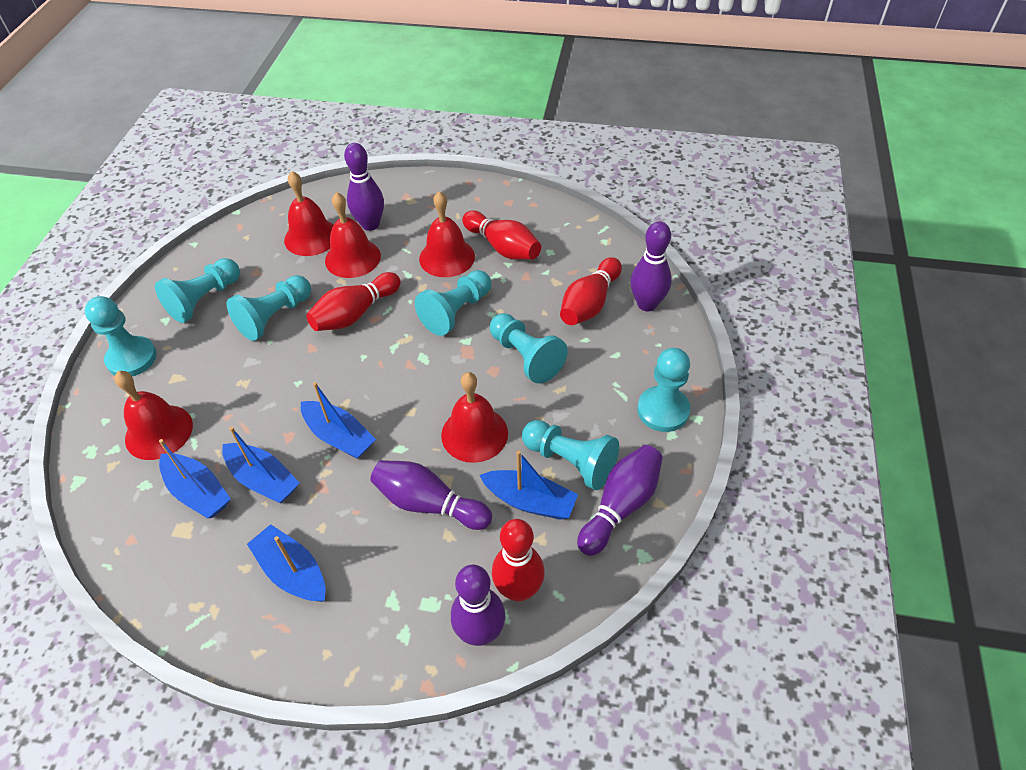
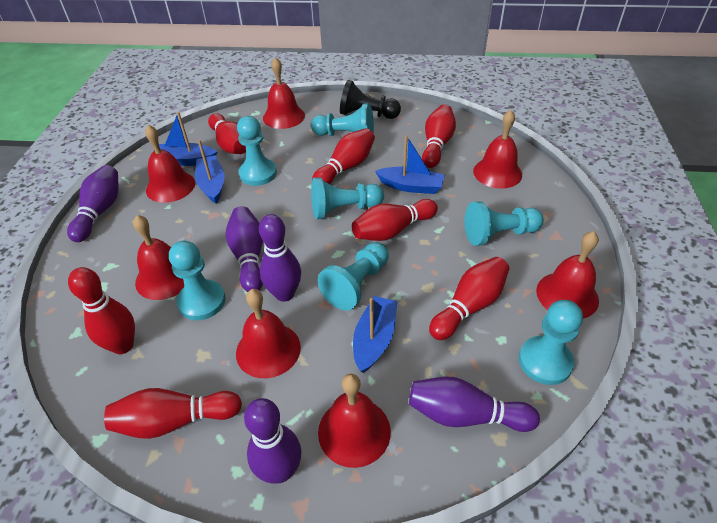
black pawn: 0 -> 1
blue boat: 5 -> 4
red bell: 5 -> 7
red bowling pin: 4 -> 7

